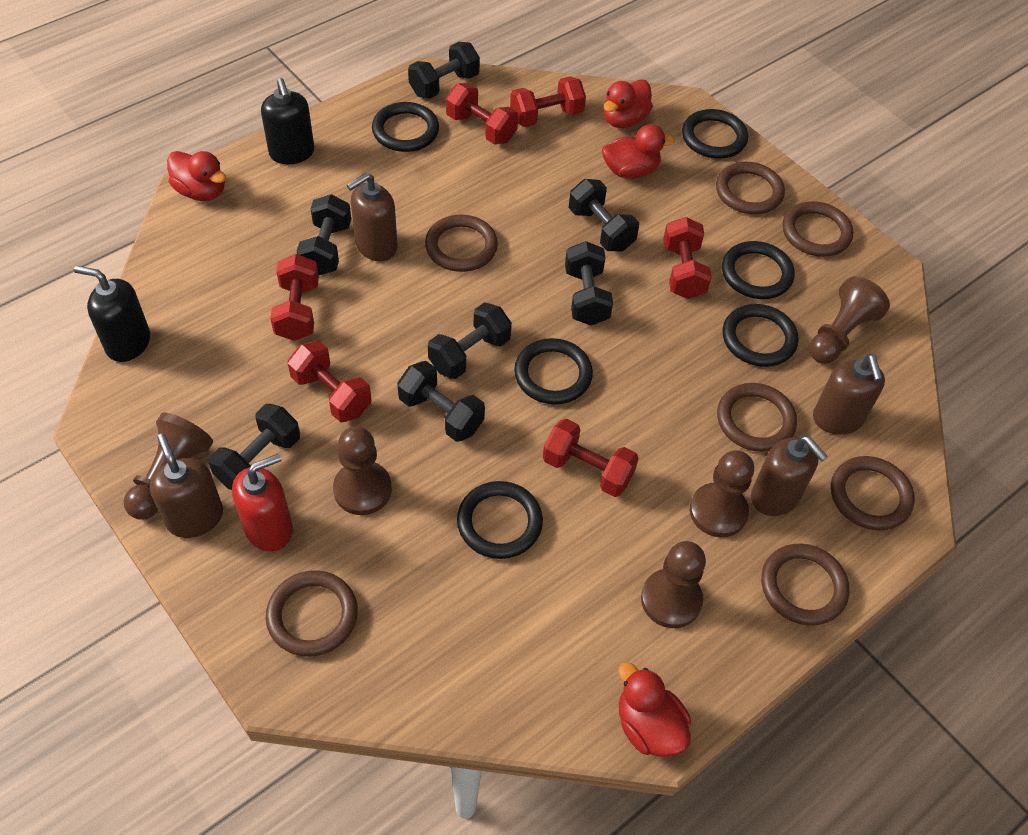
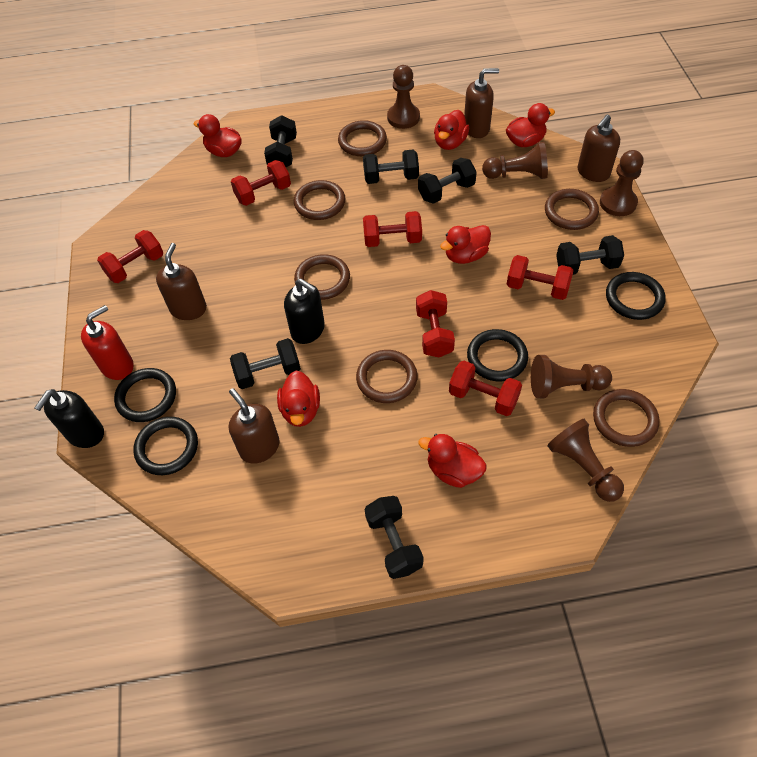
black dumbbell: 7 -> 6
black ring: 6 -> 4
brown ring: 7 -> 6
red duck: 4 -> 6

